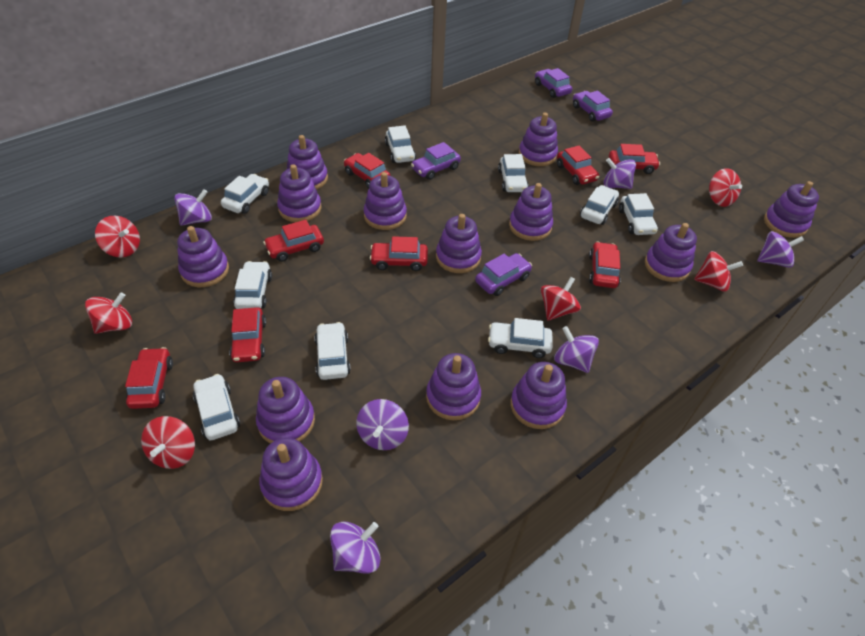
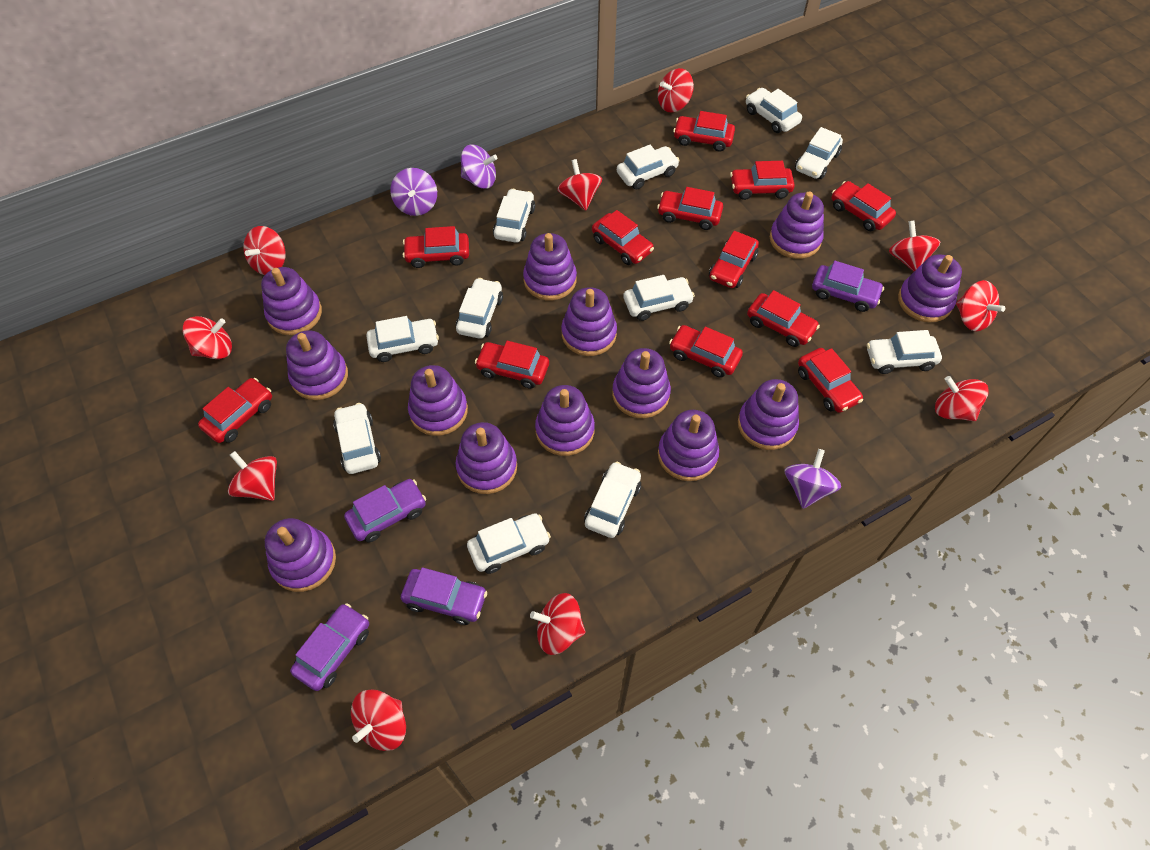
purple spinning top: 6 -> 3
red car: 8 -> 12
red spinning top: 6 -> 10
white car: 9 -> 11

